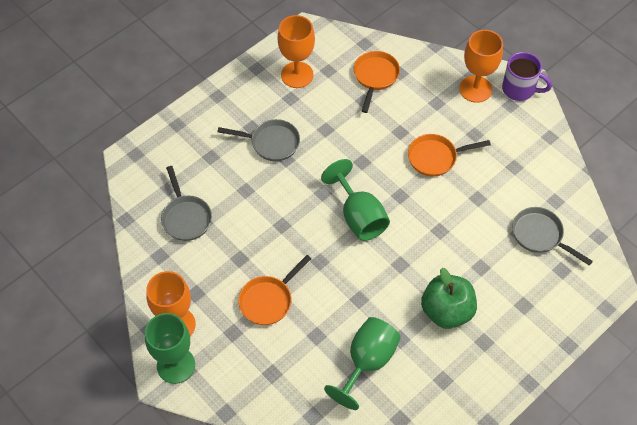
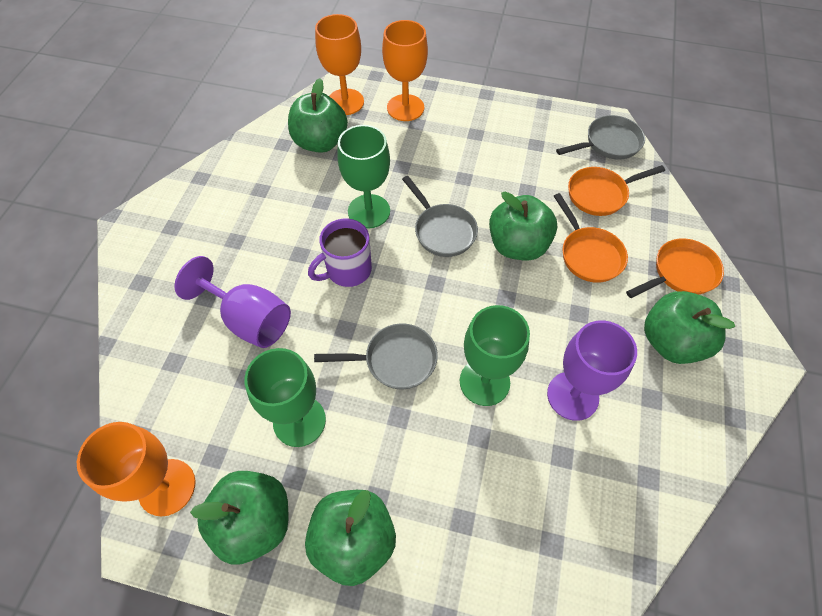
green apple: 1 -> 5
purple goblet: 0 -> 2

